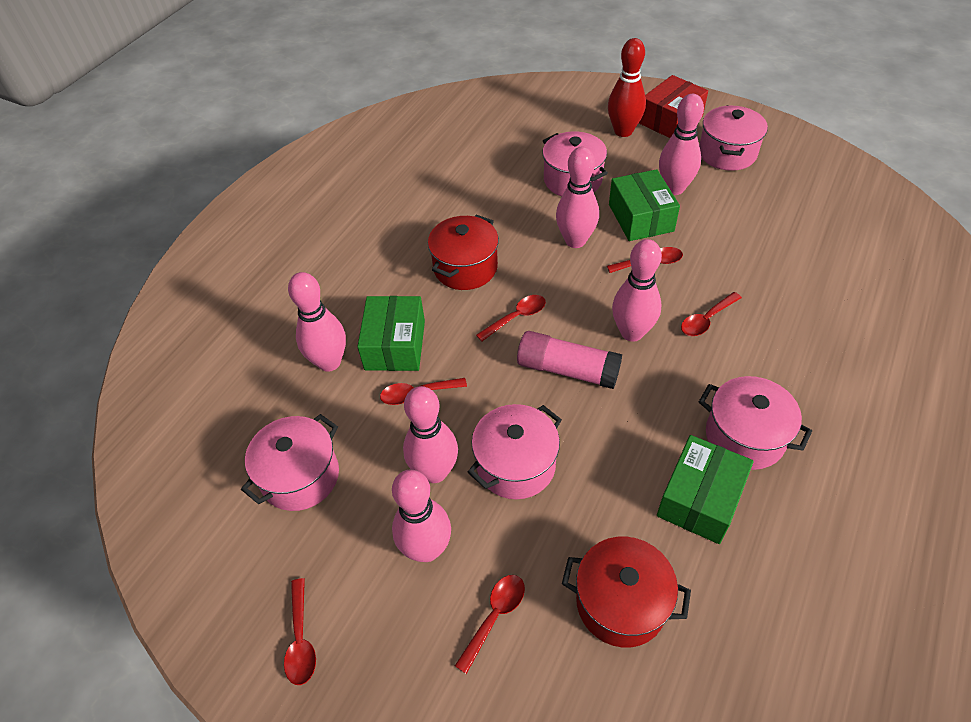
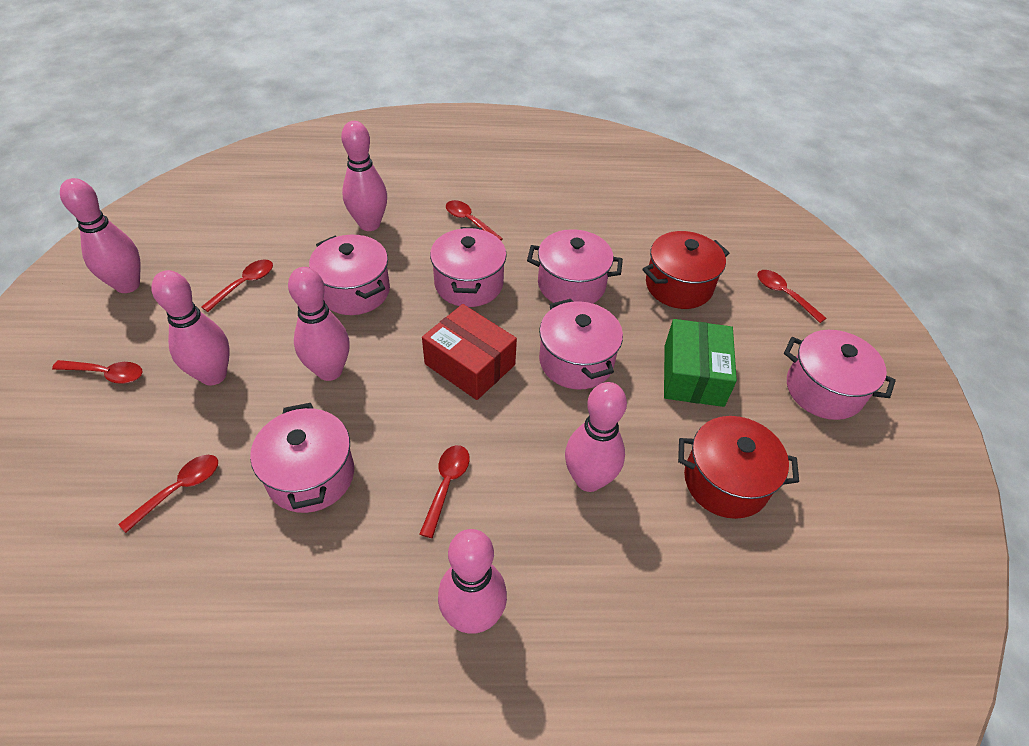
green box: 3 -> 1
pink glue stick: 1 -> 0
pink pot: 5 -> 6
red bowling pin: 1 -> 0

